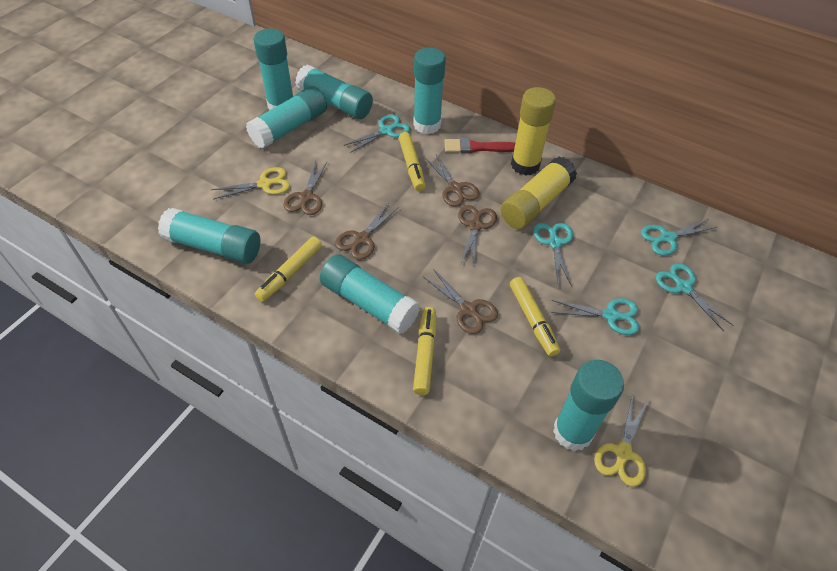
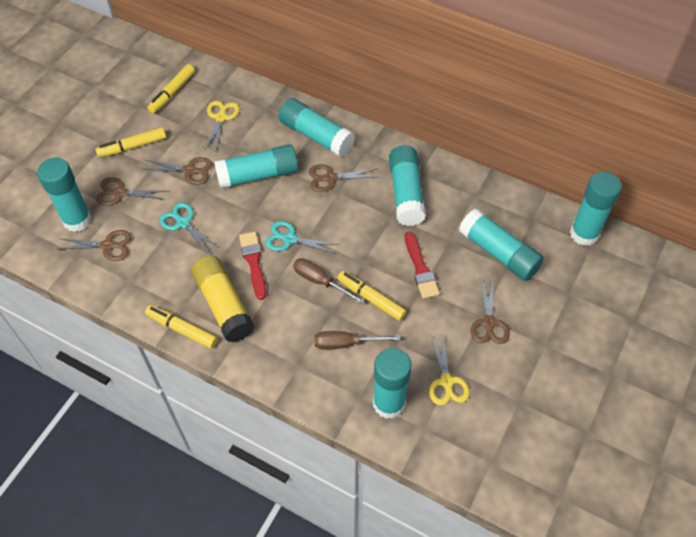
brown screwdriver: 0 -> 2
red brush: 1 -> 2
turquoise scissors: 5 -> 2
yellow glue stick: 2 -> 1

